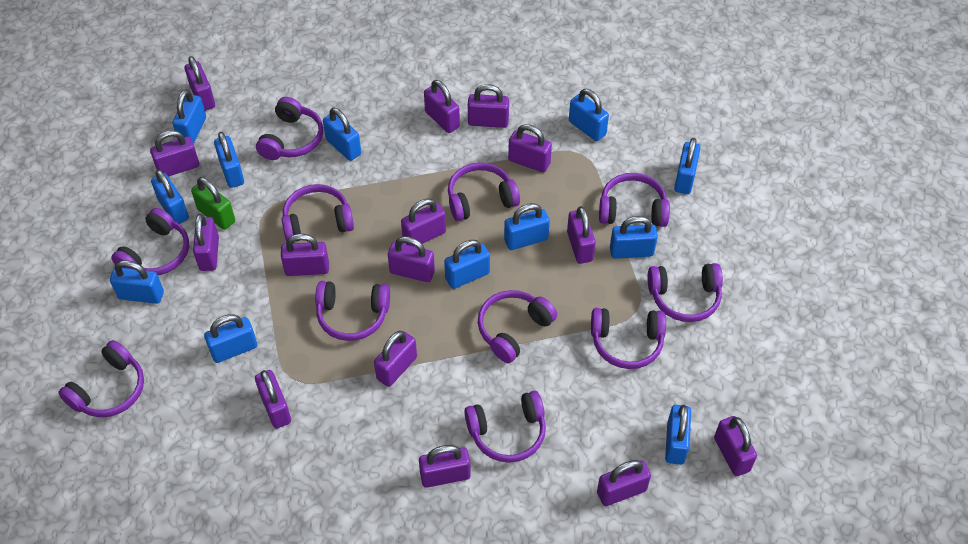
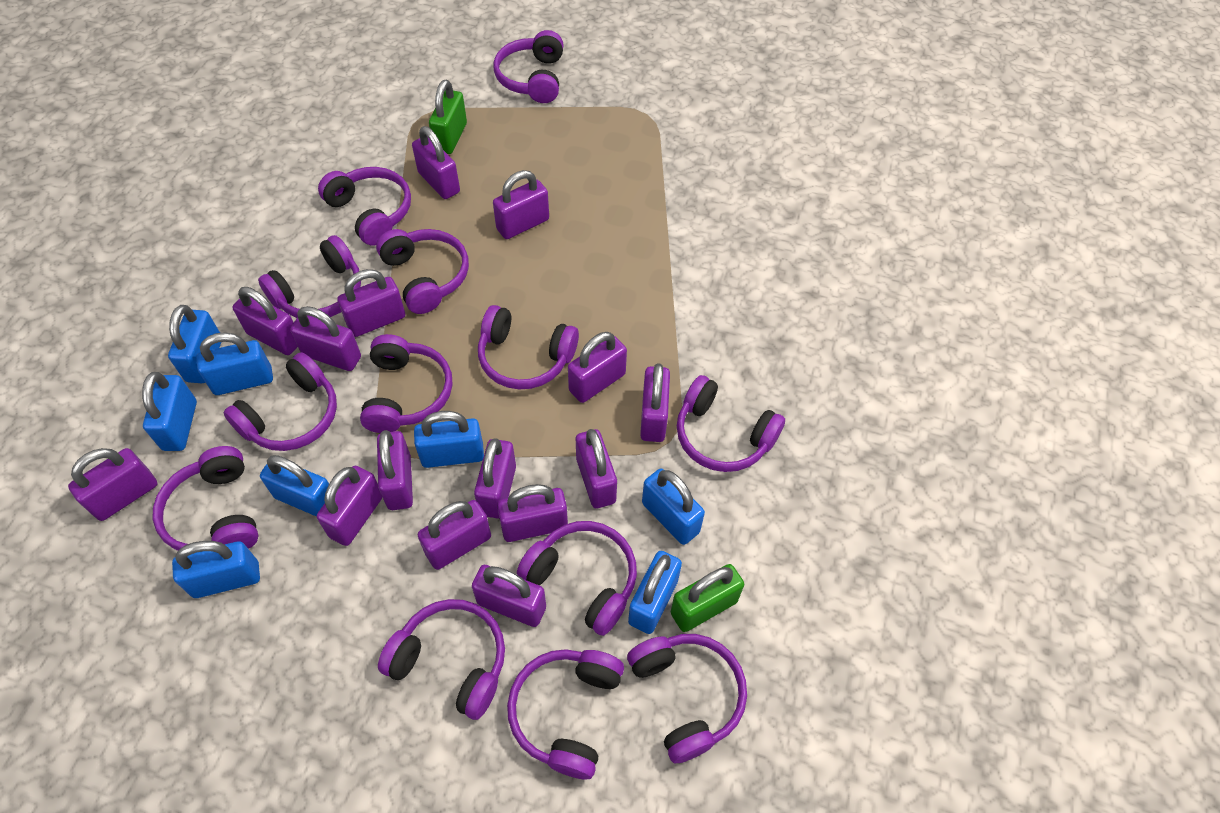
blue padlock: 12 -> 8
green padlock: 1 -> 2
purple headphones: 11 -> 13

